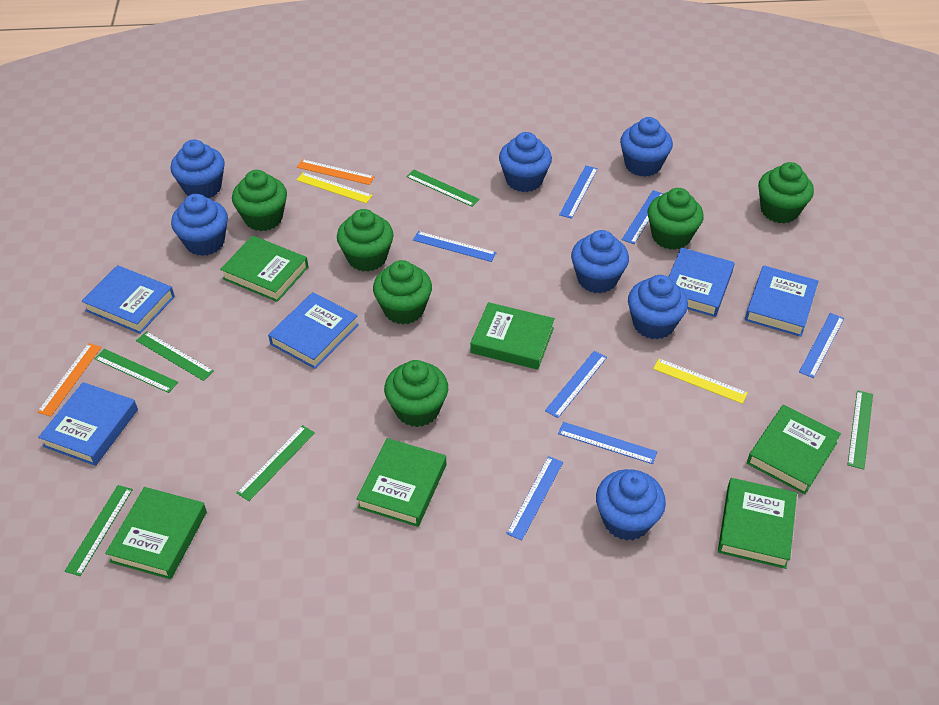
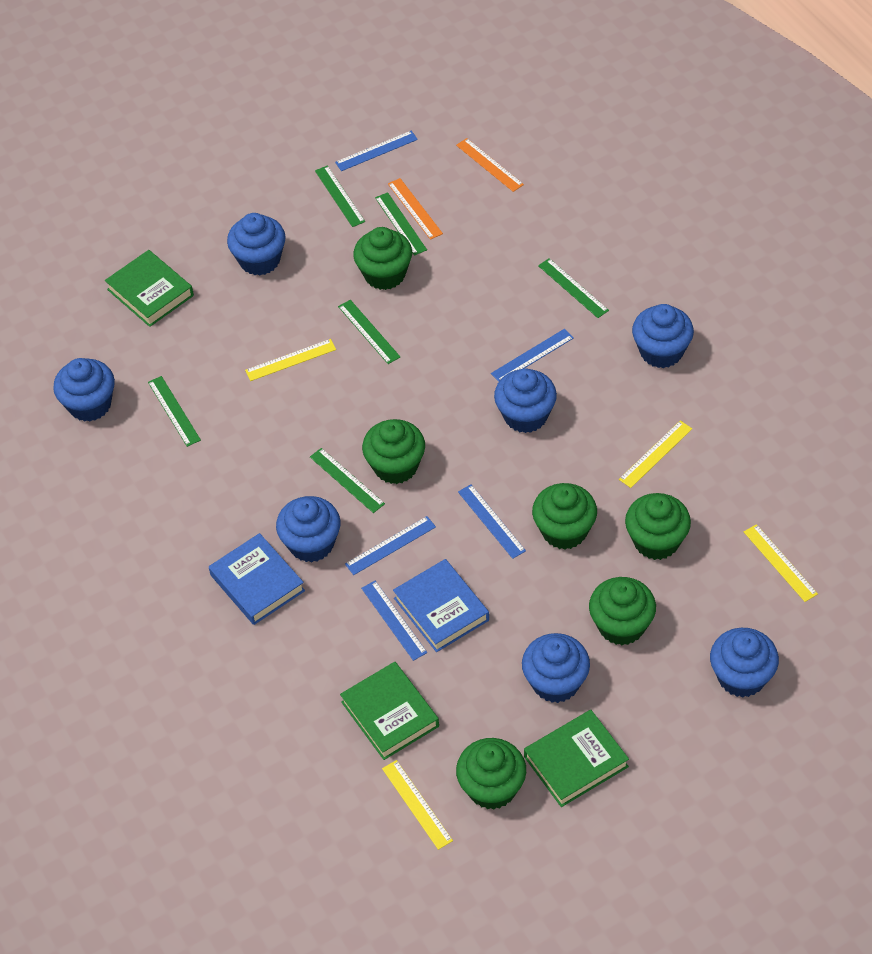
blue book: 5 -> 2
blue ruler: 7 -> 5
green book: 6 -> 3
yellow ruler: 2 -> 4

